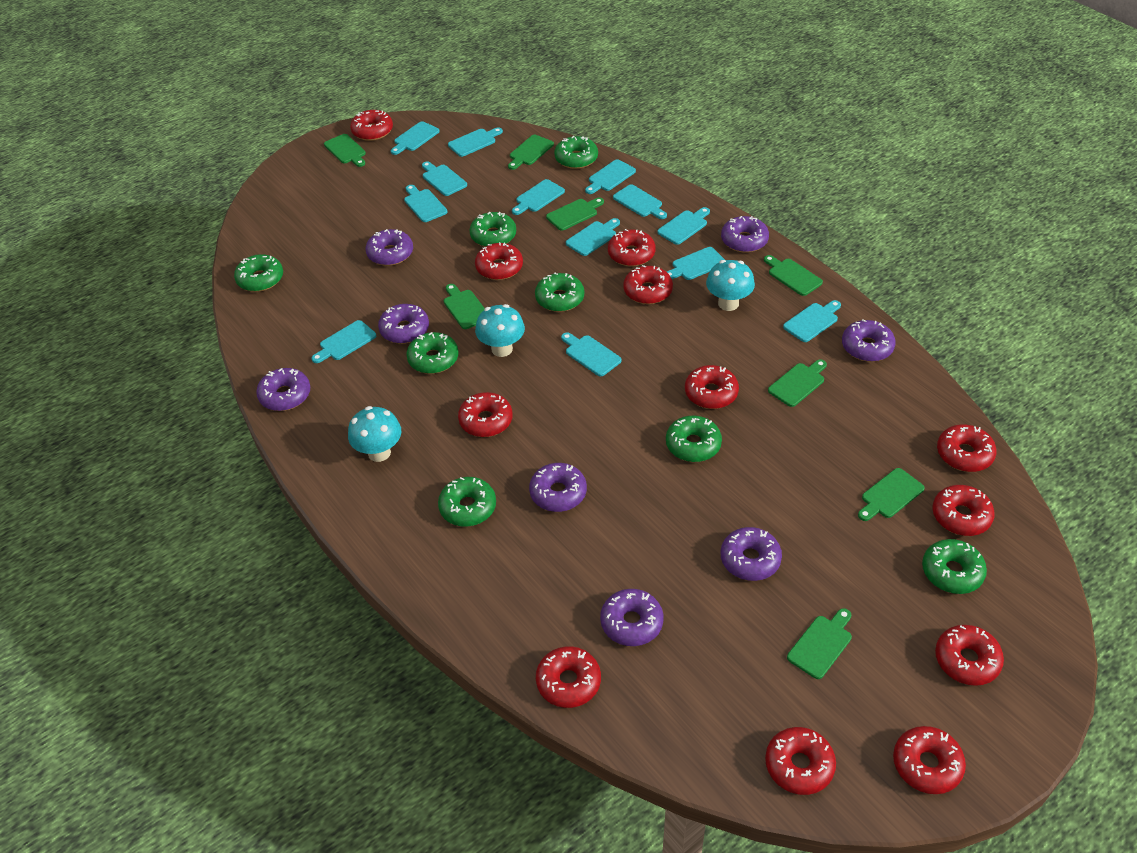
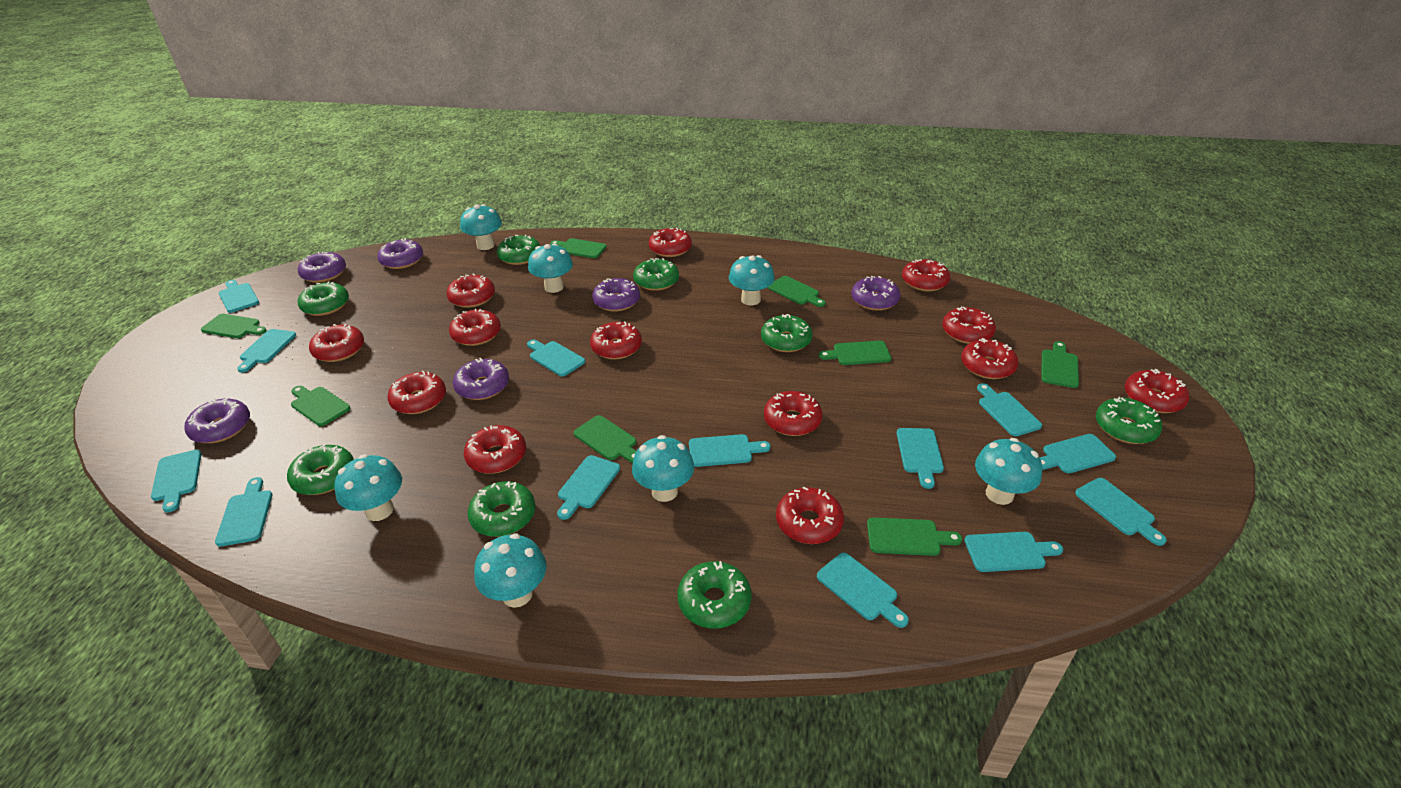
purple donut: 8 -> 6
red donut: 12 -> 13
turquoise mushroom: 3 -> 7

